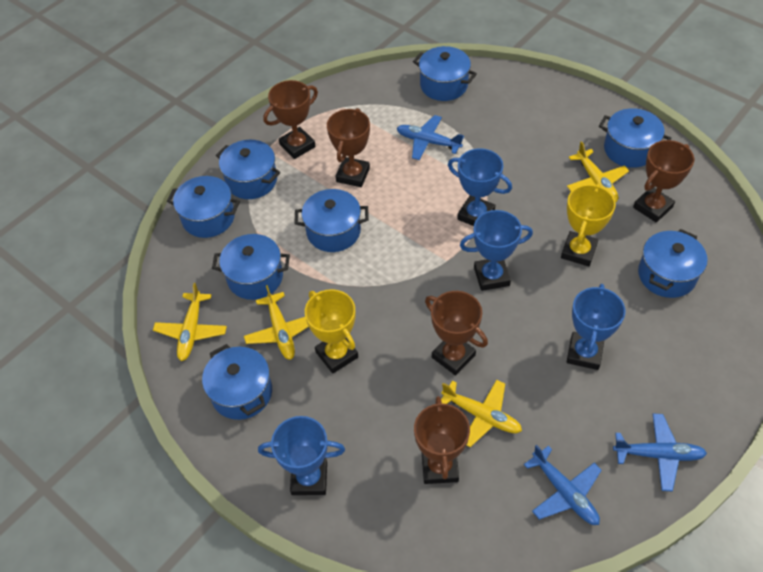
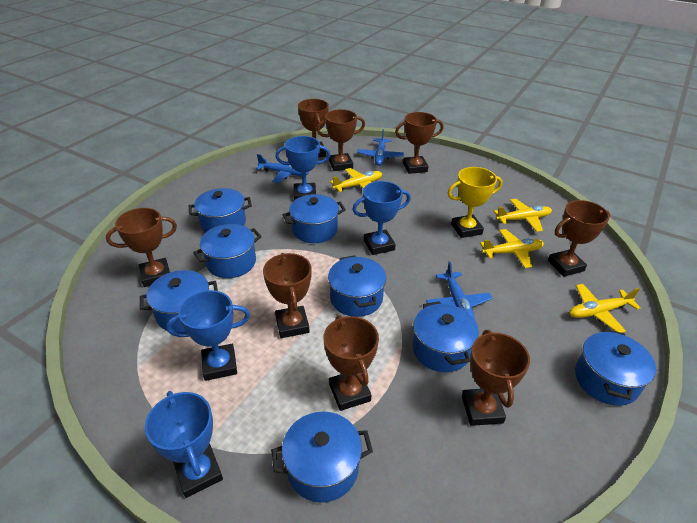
brown trophy: 5 -> 8
yellow trophy: 2 -> 1

